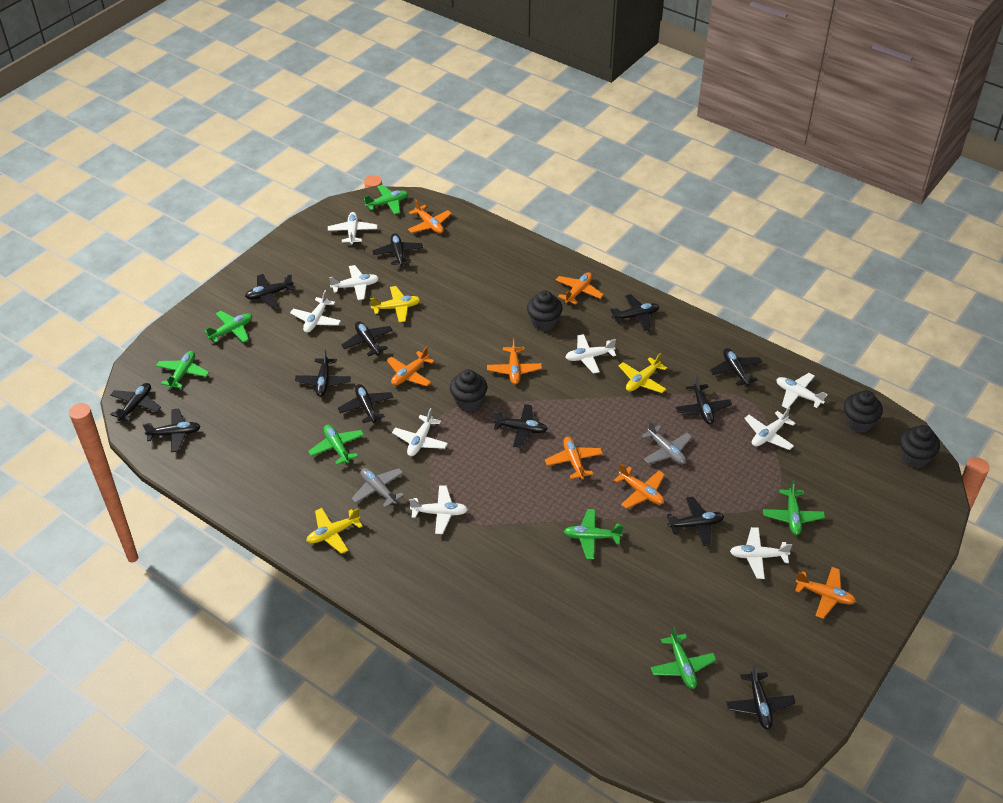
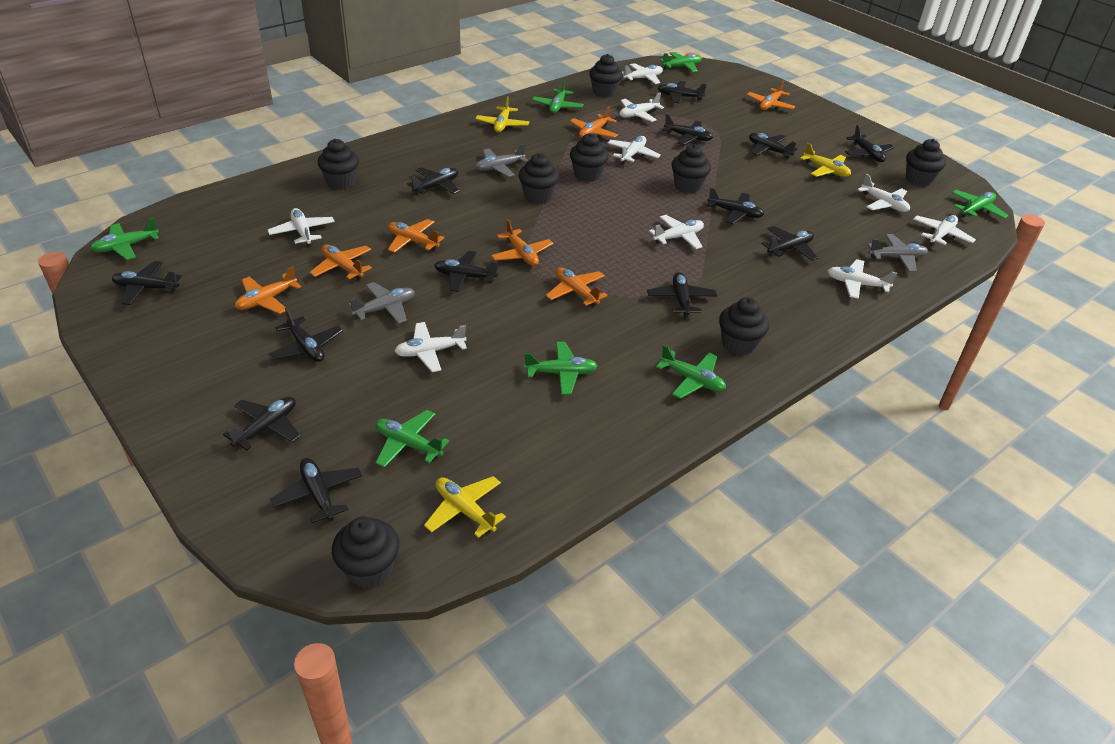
black cupcake: 4 -> 8
grey plane: 2 -> 3

